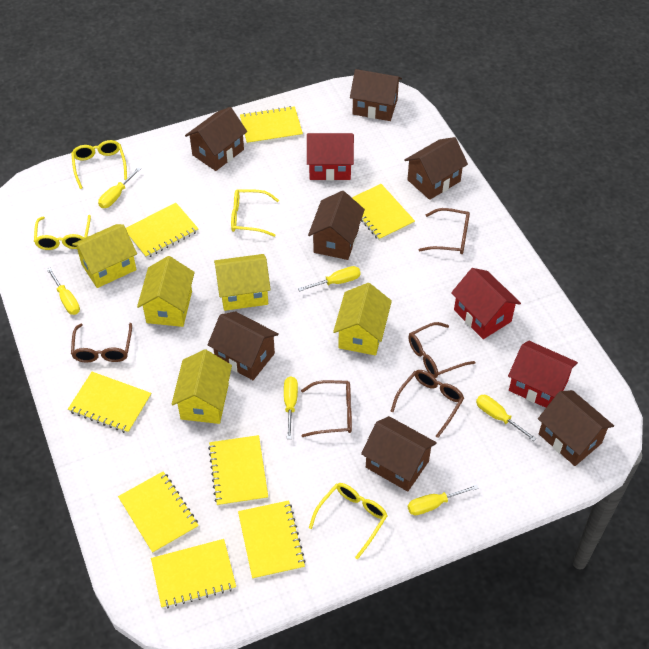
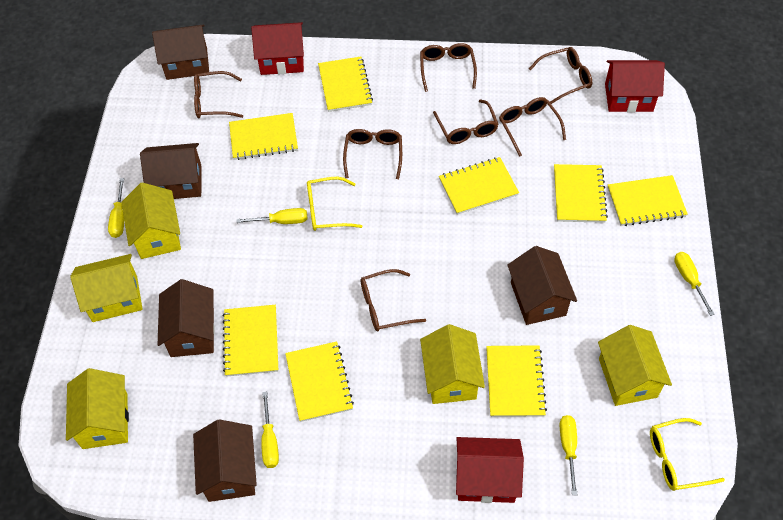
brown glasses: 5 -> 7
brown house: 7 -> 5
yellow glasses: 4 -> 2
yellow screwdriver: 6 -> 5

